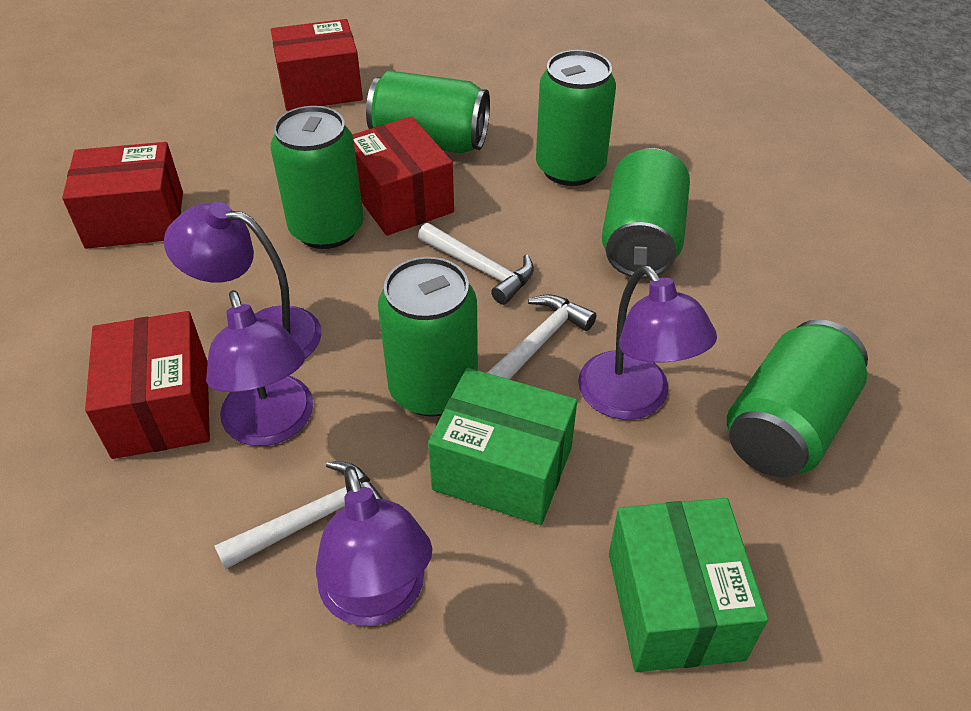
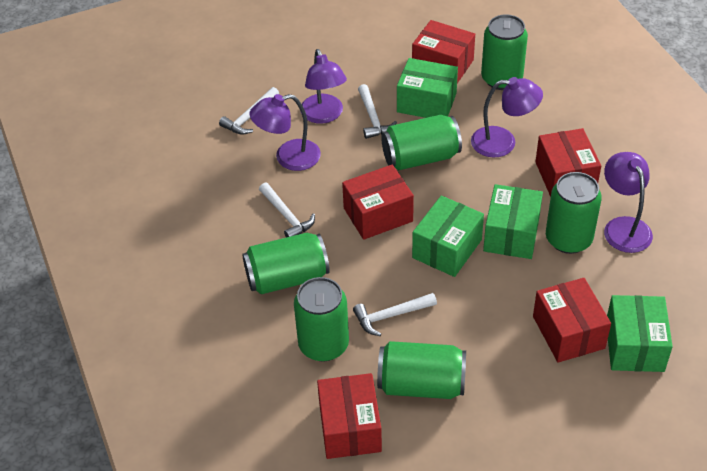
green box: 2 -> 4
red box: 4 -> 5
white hammer: 3 -> 4

